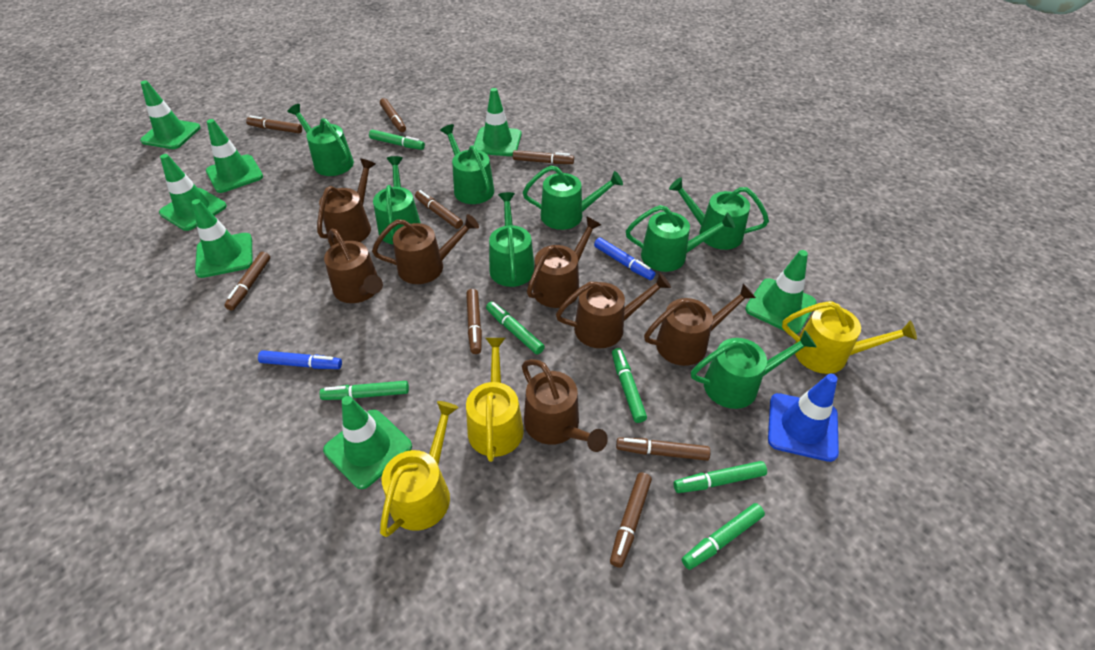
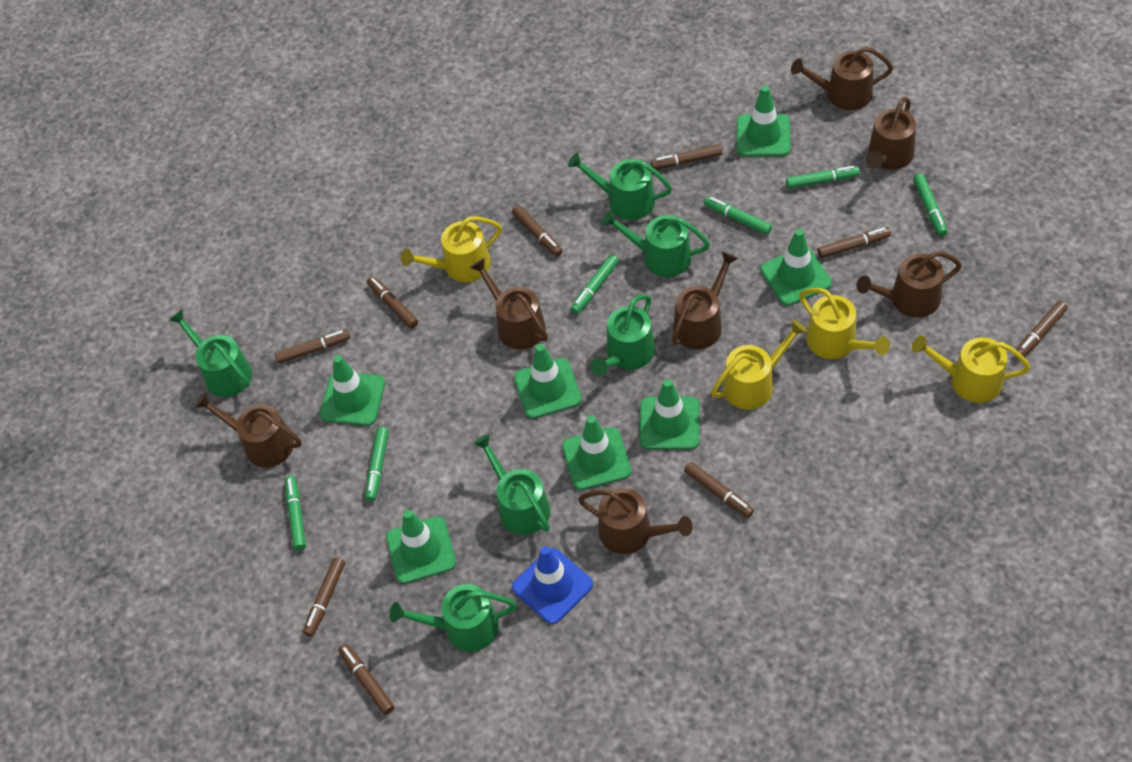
blue marker: 2 -> 0
brown marker: 8 -> 9
green watering can: 8 -> 6
yellow watering can: 3 -> 4

